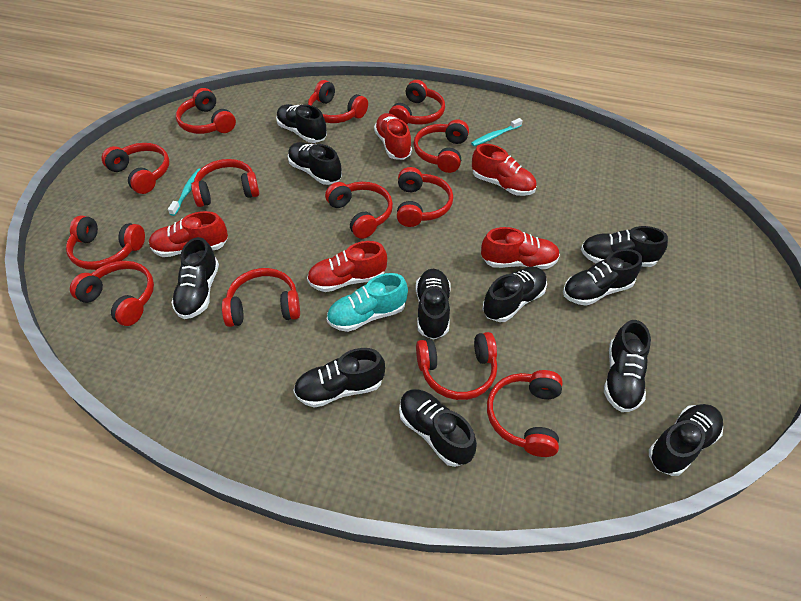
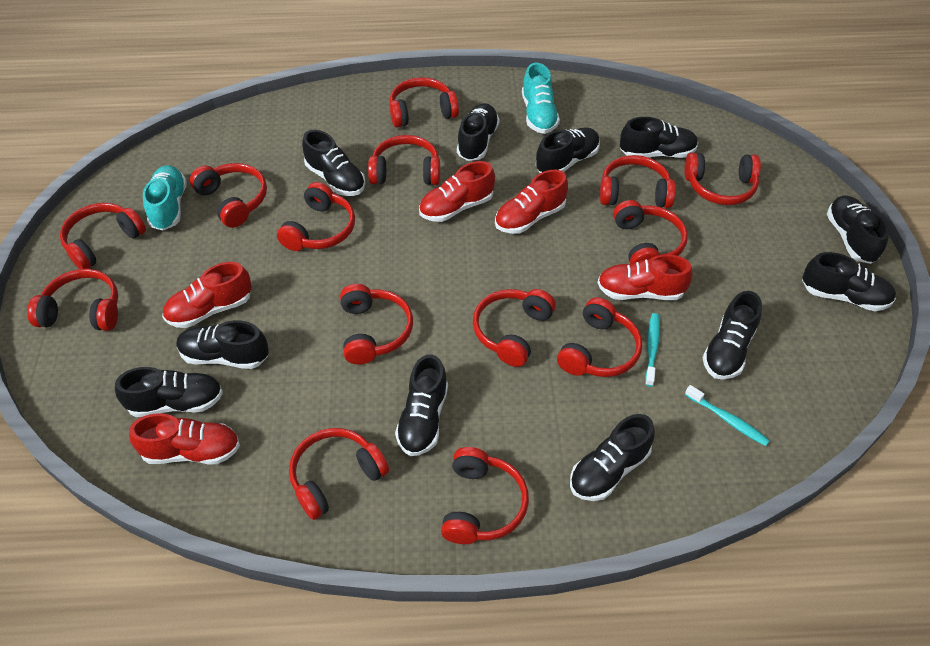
red headphones: 13 -> 14
turquoise shoe: 1 -> 2

